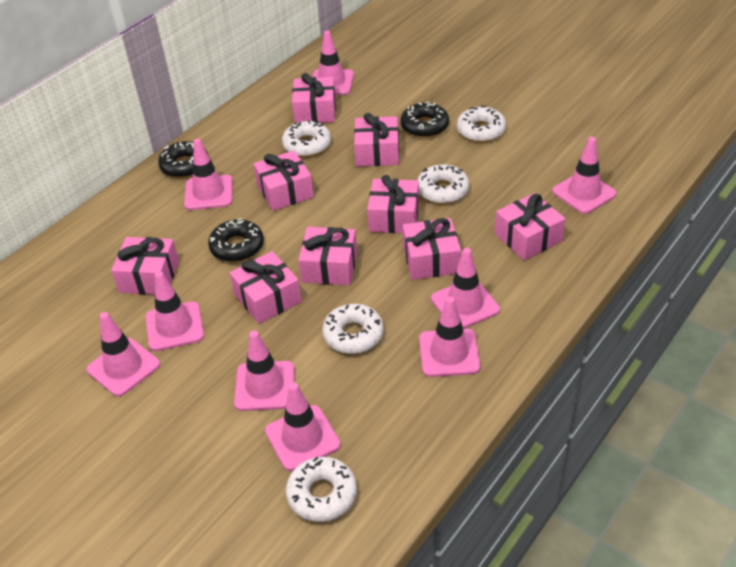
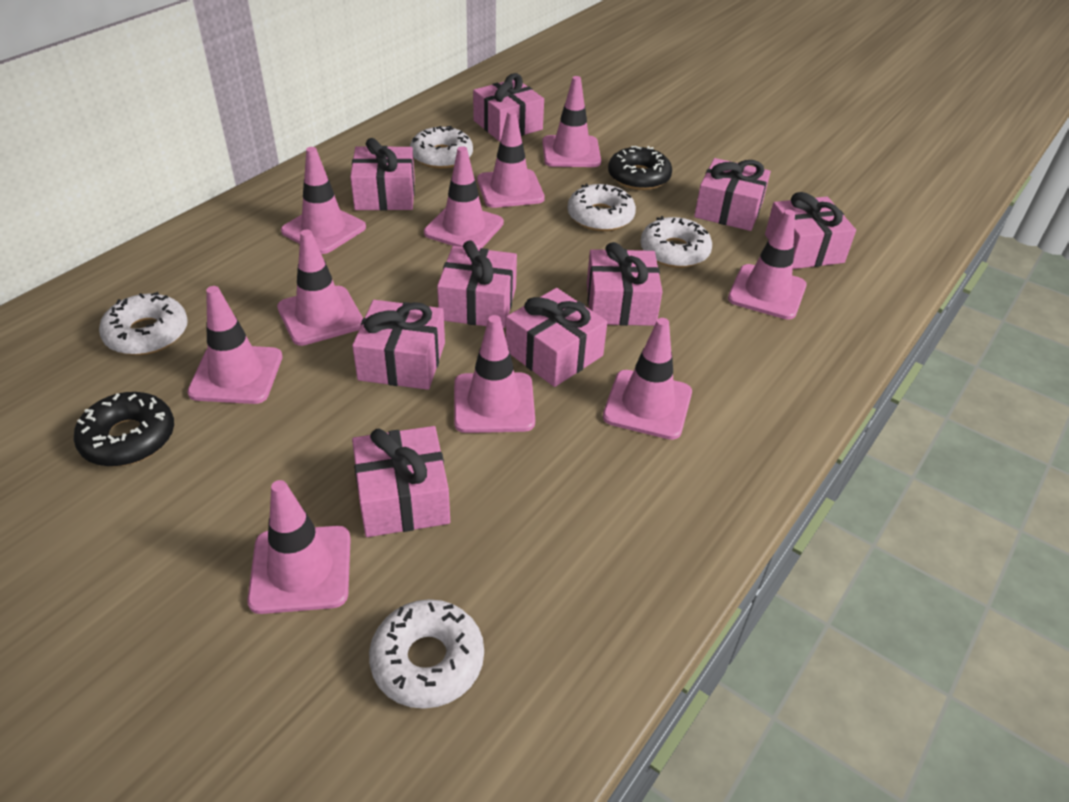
black donut: 3 -> 2
pink traffic cone: 9 -> 10

